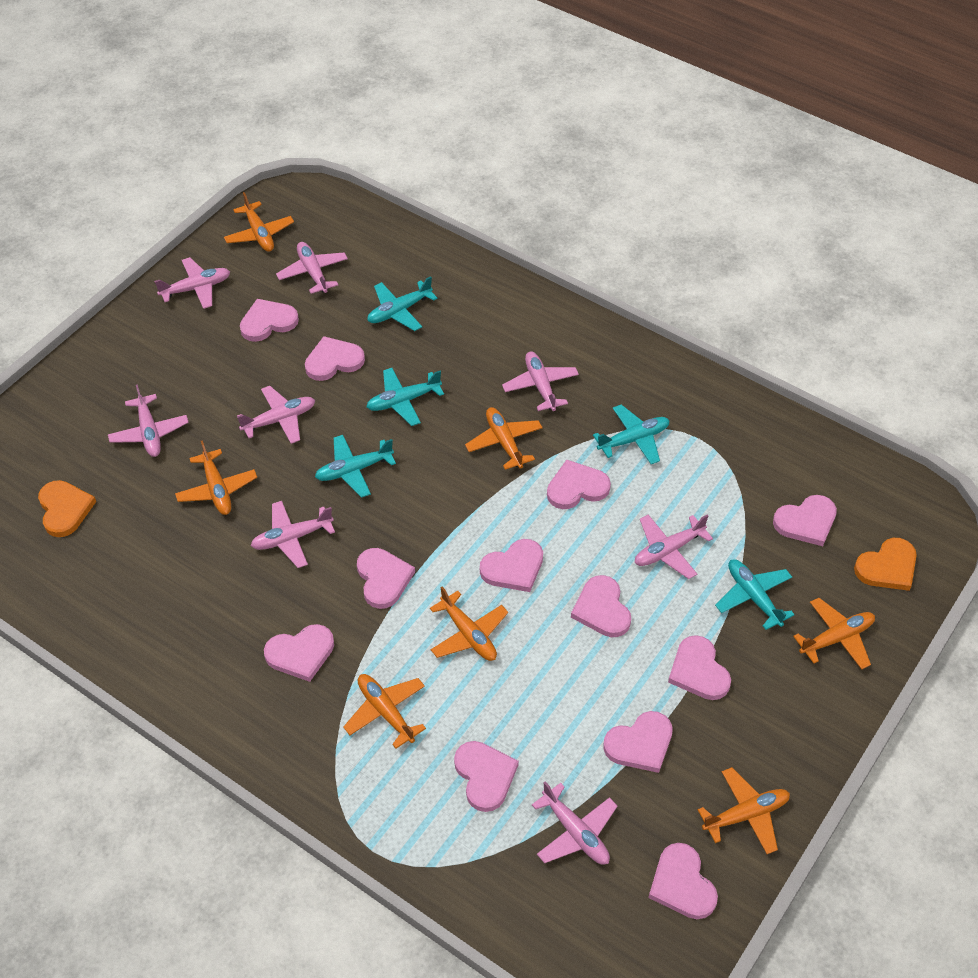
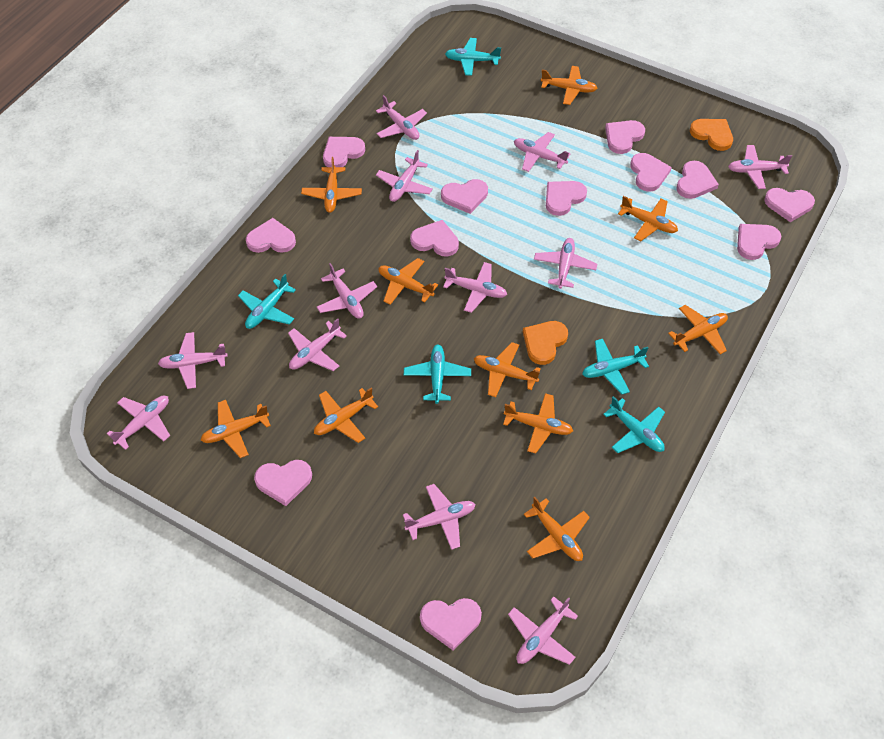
orange plane: 7 -> 10
pink plane: 8 -> 12

